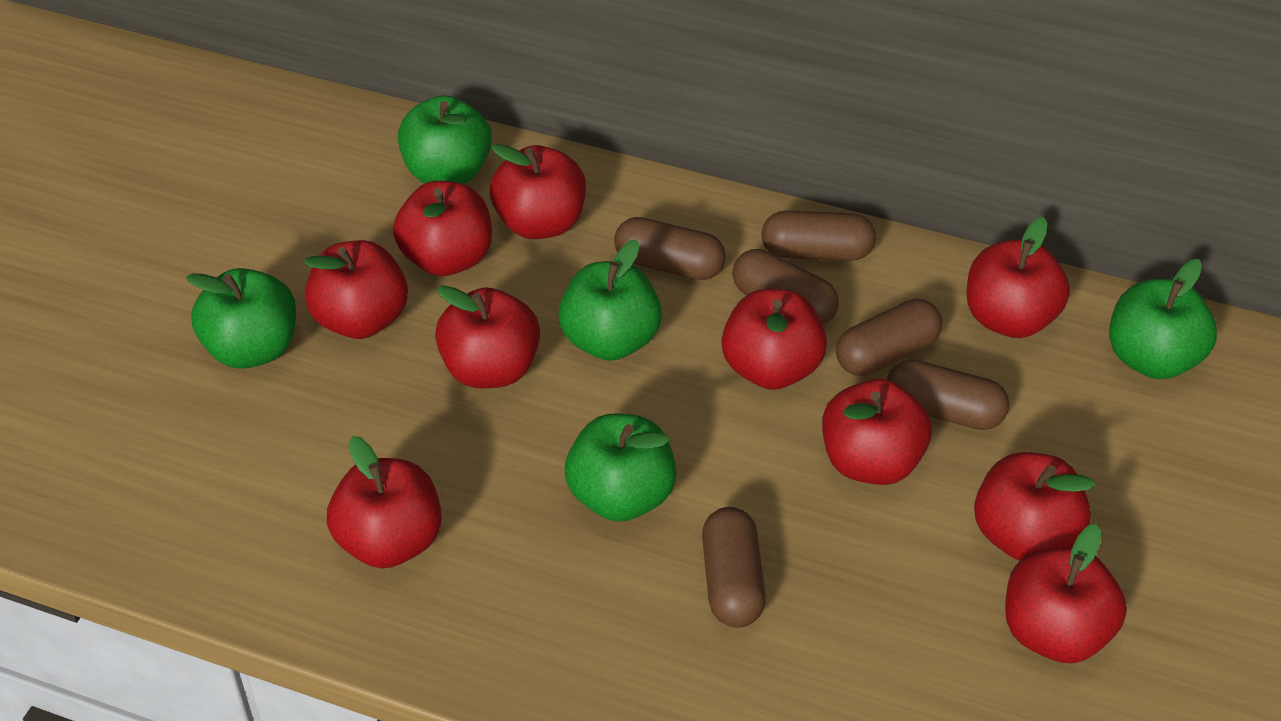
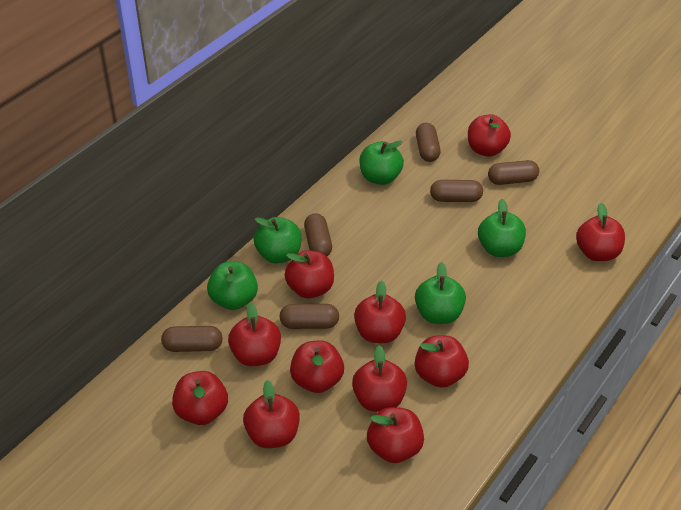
red apple: 10 -> 11

